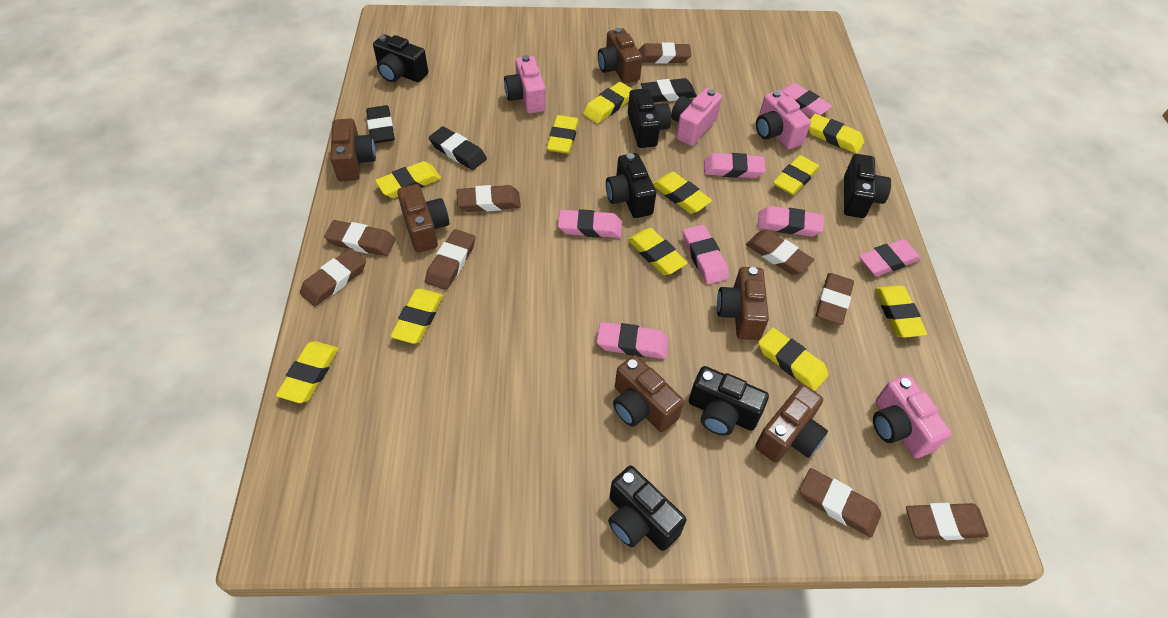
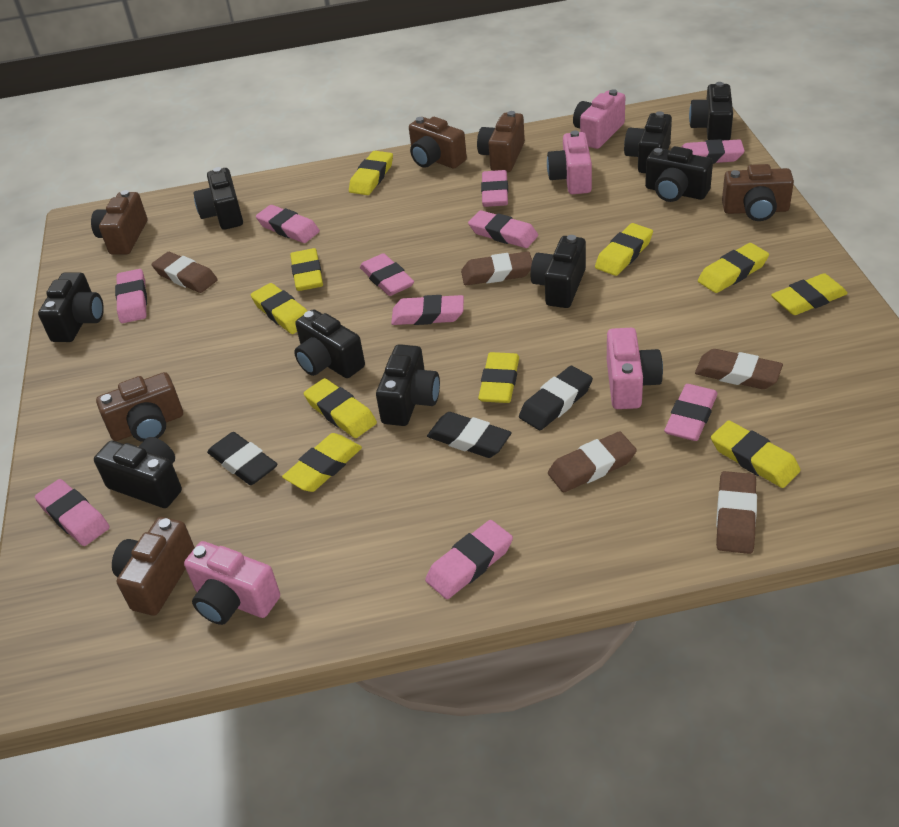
black camera: 6 -> 9
brown eraser: 9 -> 5
pink eraser: 7 -> 10
yellow eraser: 11 -> 10

